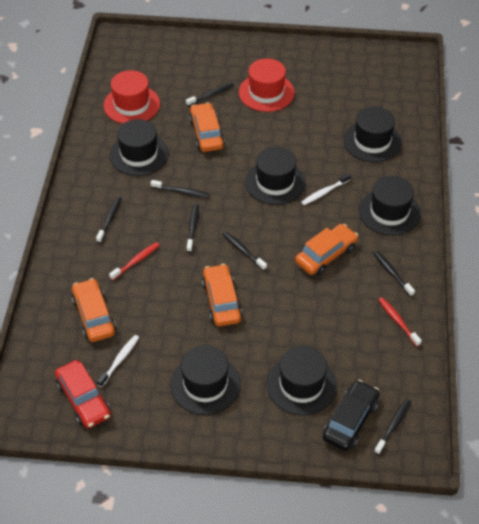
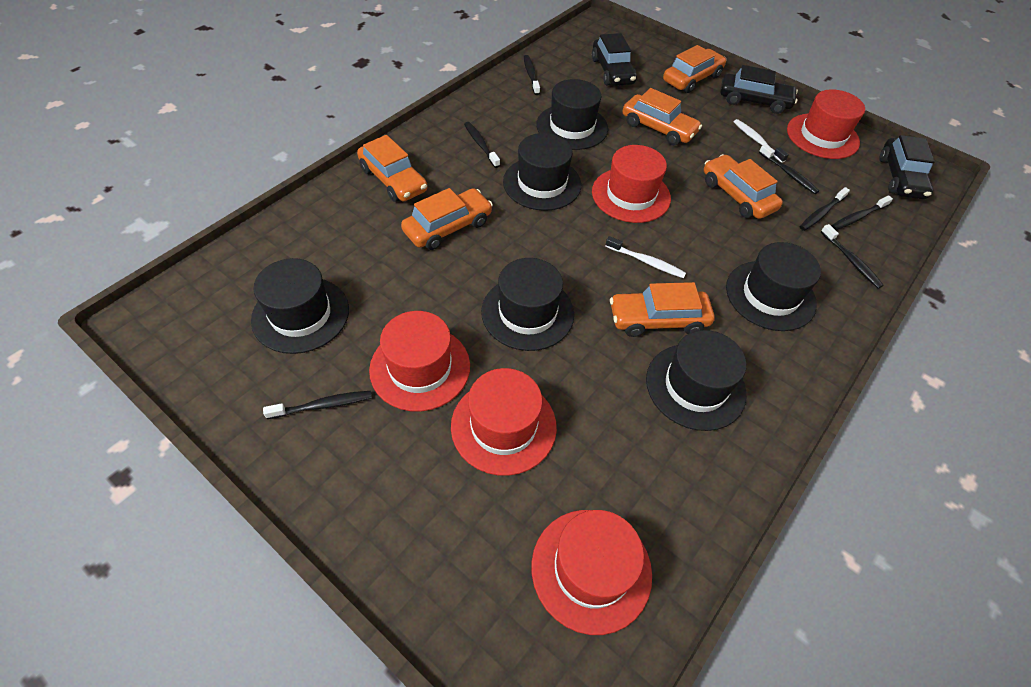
black car: 1 -> 3
orange car: 4 -> 6
red car: 1 -> 0
red hat: 2 -> 5
red toothbrush: 2 -> 0

